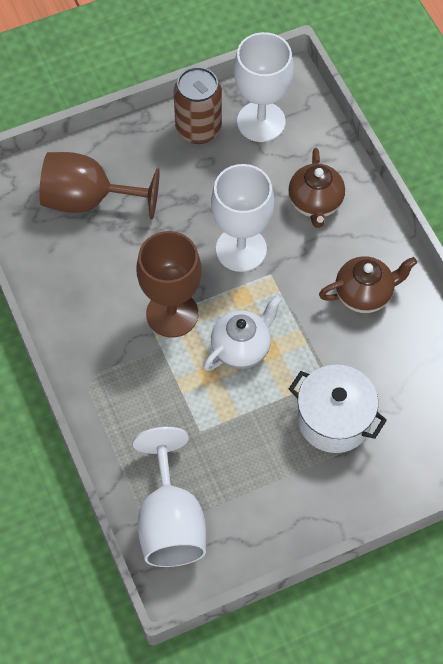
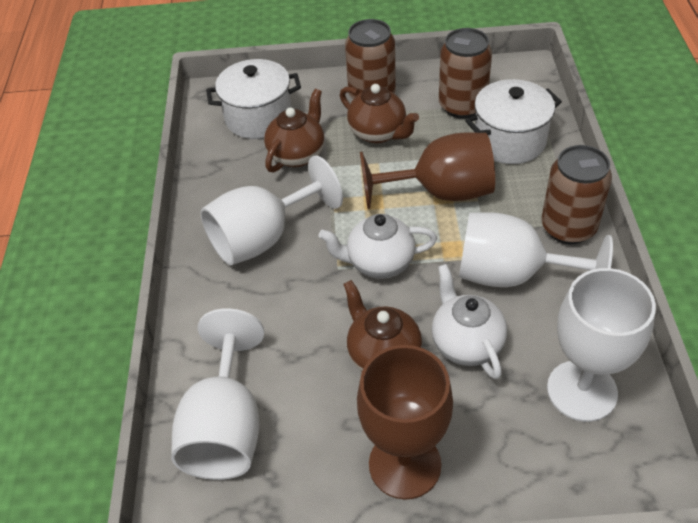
brown can: 1 -> 3
brown teapot: 2 -> 3
white goblet: 3 -> 4
white pot: 1 -> 2
white teapot: 1 -> 2

